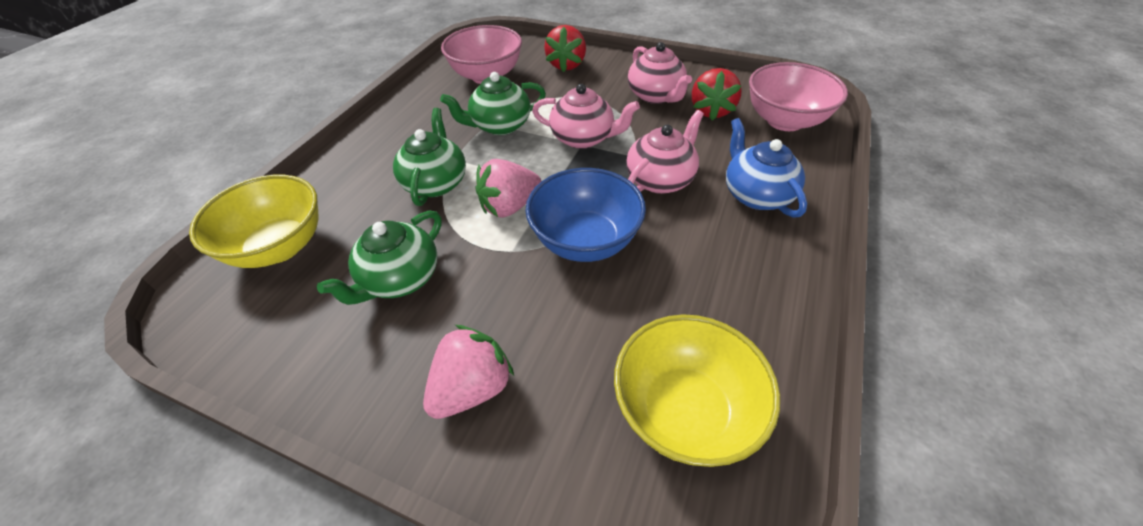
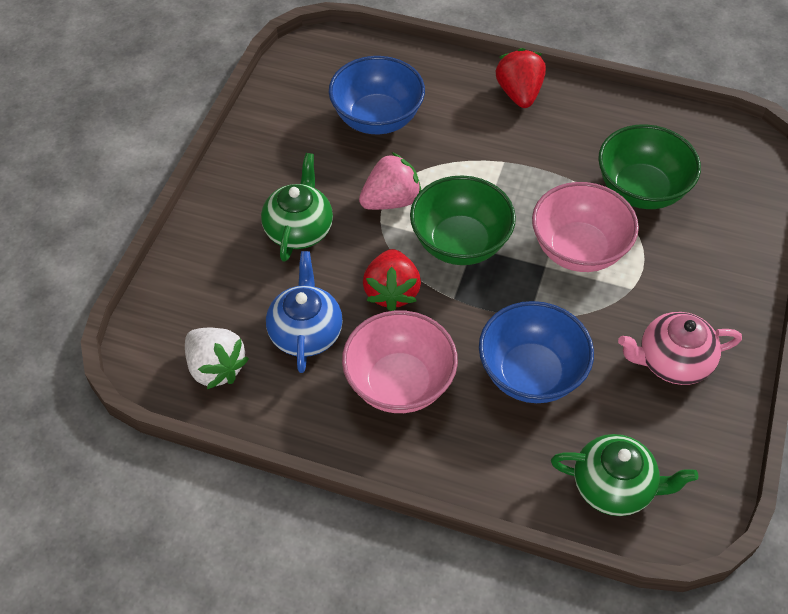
blue bowl: 1 -> 2
green bowl: 0 -> 2
green teapot: 3 -> 2
pink strawberry: 2 -> 1
pink teapot: 3 -> 1
white strawberry: 0 -> 1
yellow bowl: 2 -> 0

